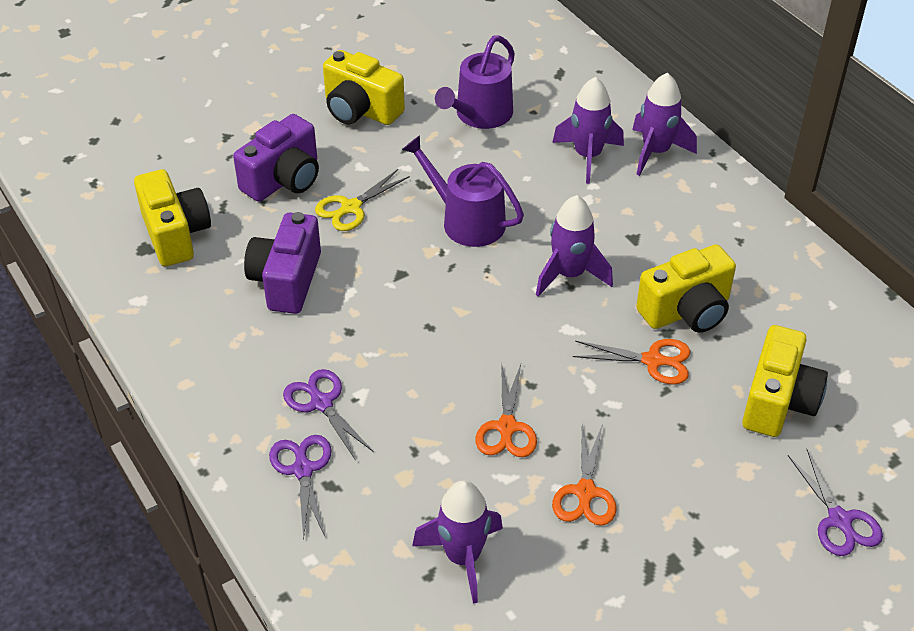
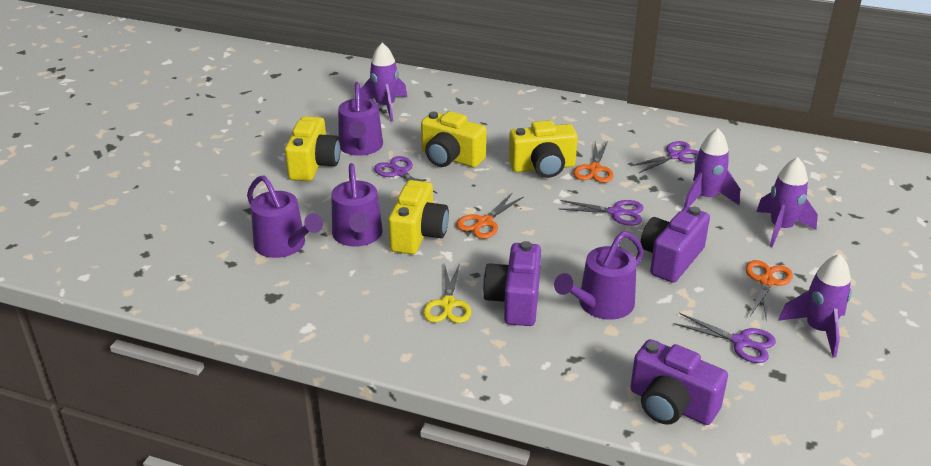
purple camera: 2 -> 3
purple scissors: 3 -> 4
purple watering can: 2 -> 4

